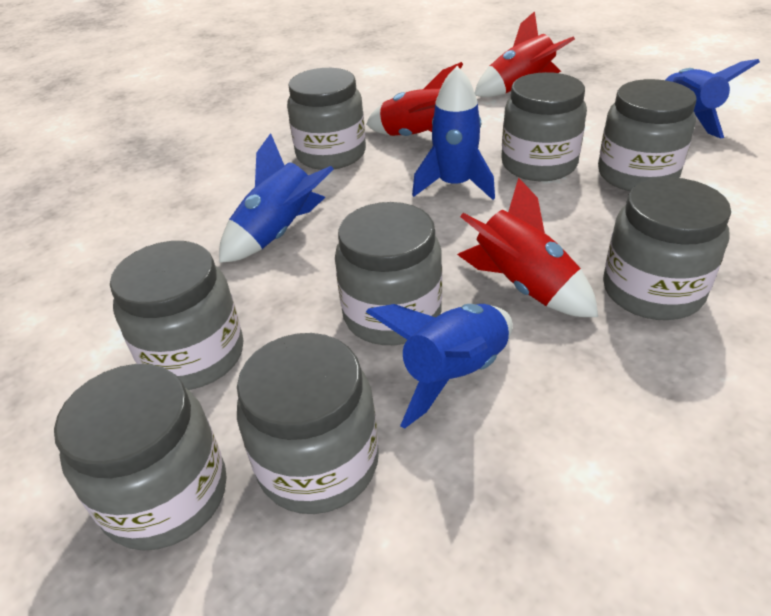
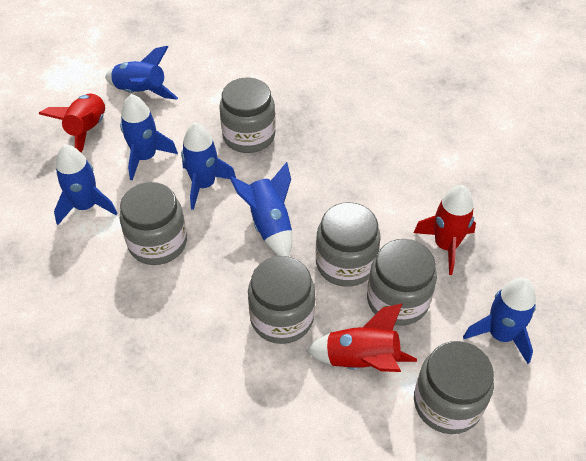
blue rocket: 4 -> 6
grey jar: 8 -> 6

